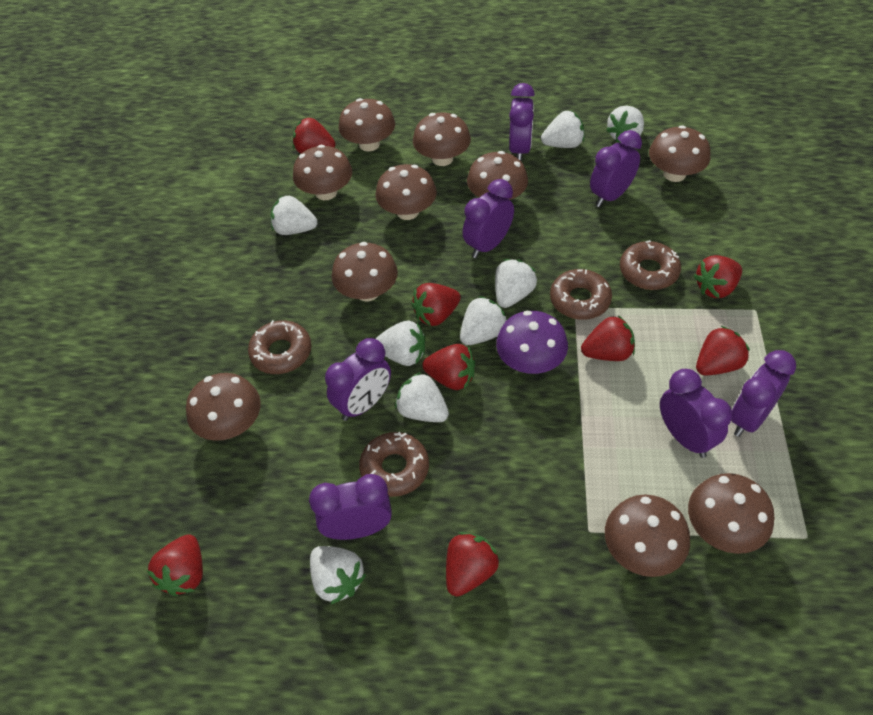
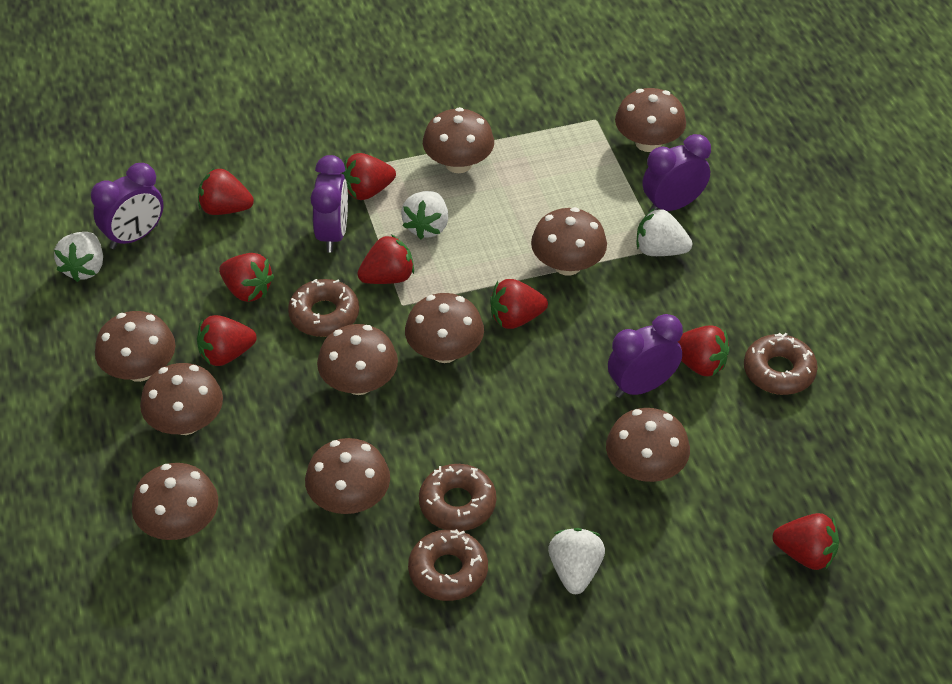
purple clock: 7 -> 4
purple mushroom: 1 -> 0
white strawberry: 8 -> 4

